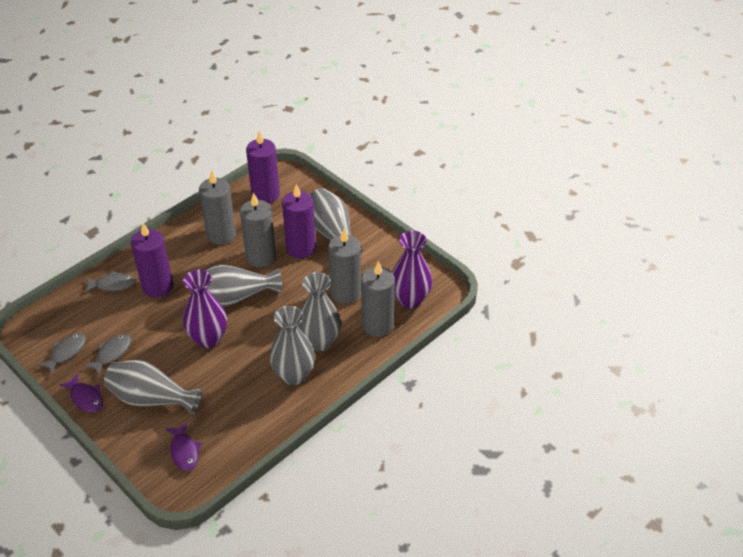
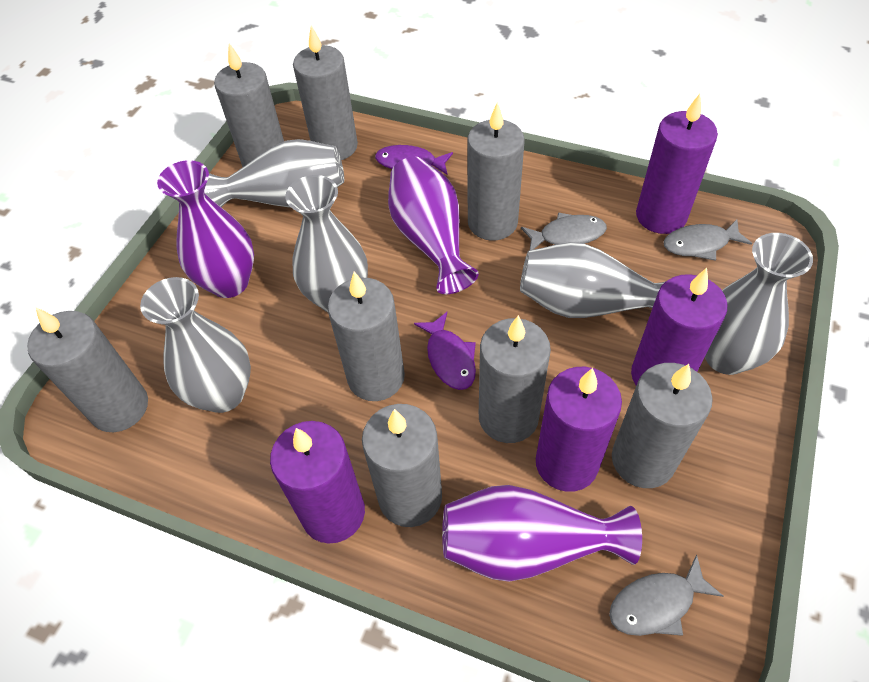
grey candle: 4 -> 8
purple candle: 3 -> 4
purple vase: 2 -> 3

